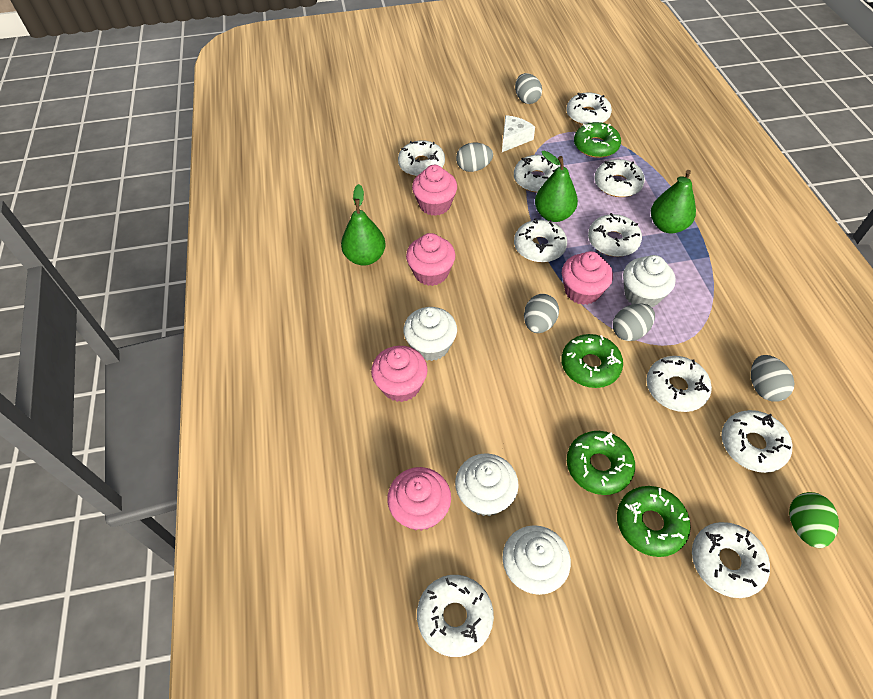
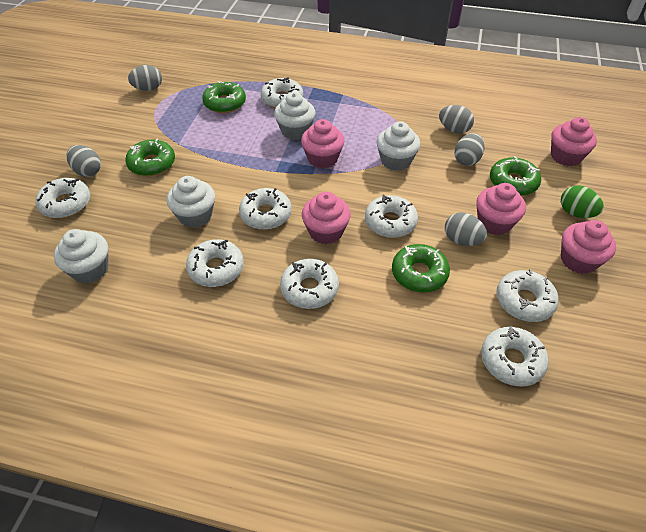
green pear: 3 -> 0
white cheese: 1 -> 0
white donut: 10 -> 8

